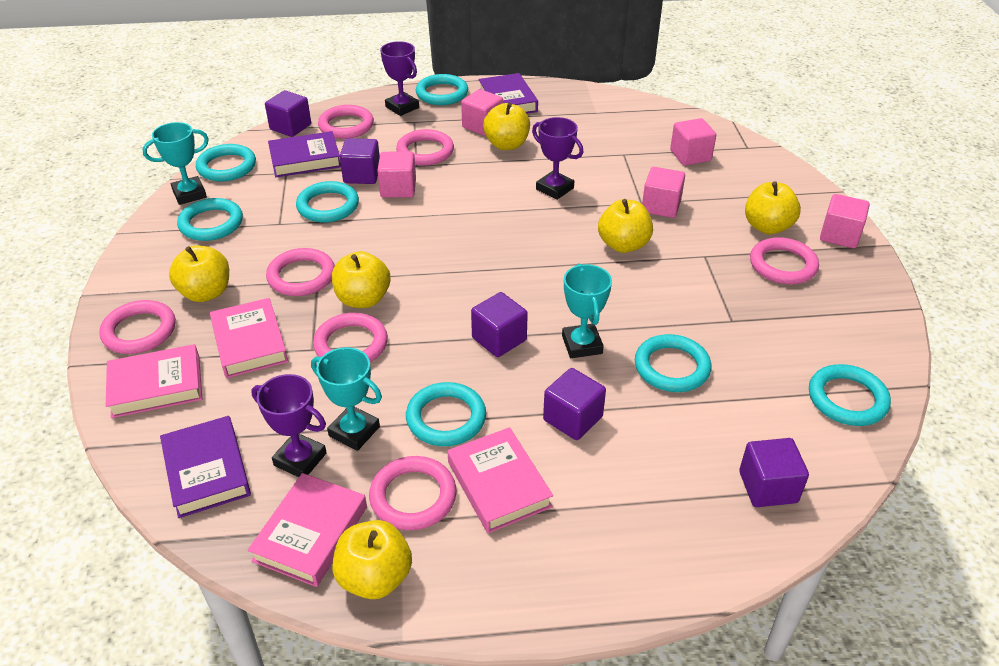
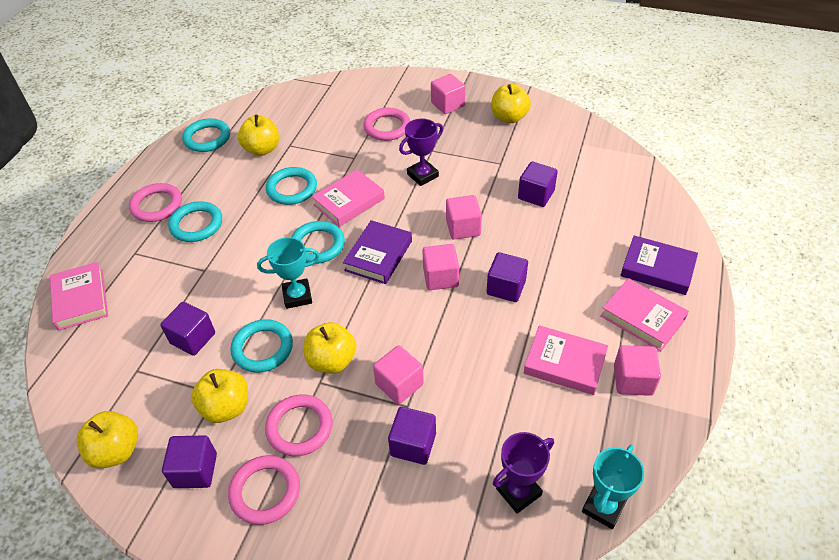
pink ring: 7 -> 4
purple book: 3 -> 2
purple trophy: 3 -> 2
turquoise ring: 7 -> 5
turquoise trophy: 3 -> 2
yellow apple: 6 -> 5

